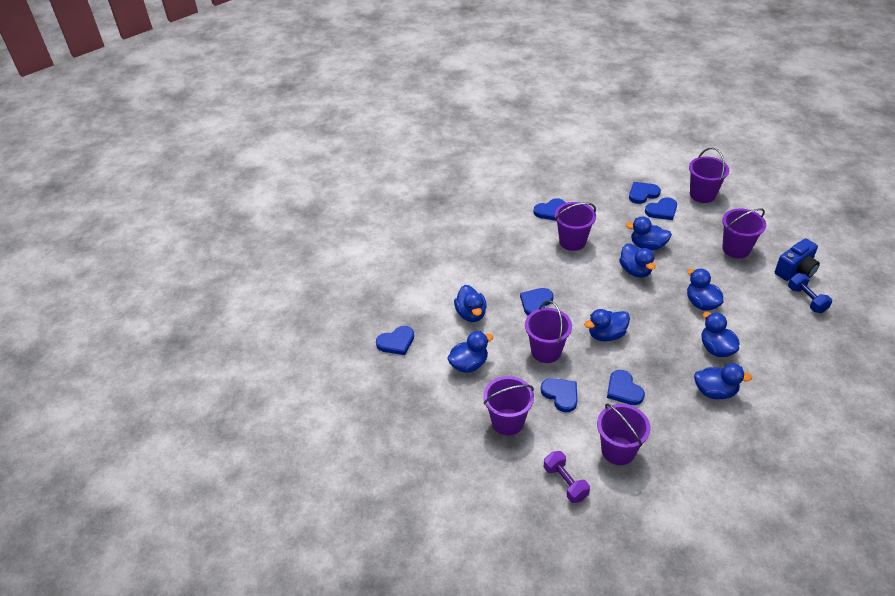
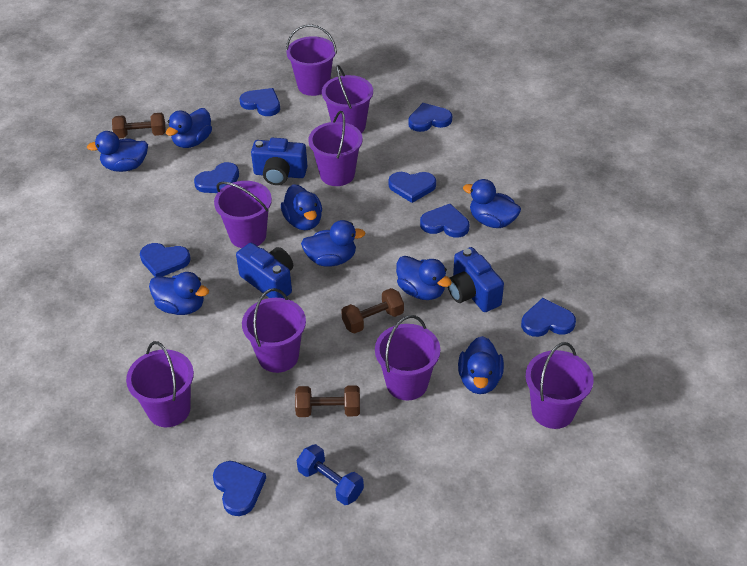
blue camera: 1 -> 3
blue heart: 7 -> 8
brown dumbbell: 0 -> 3
purple bucket: 6 -> 8
purple dumbbell: 1 -> 0

